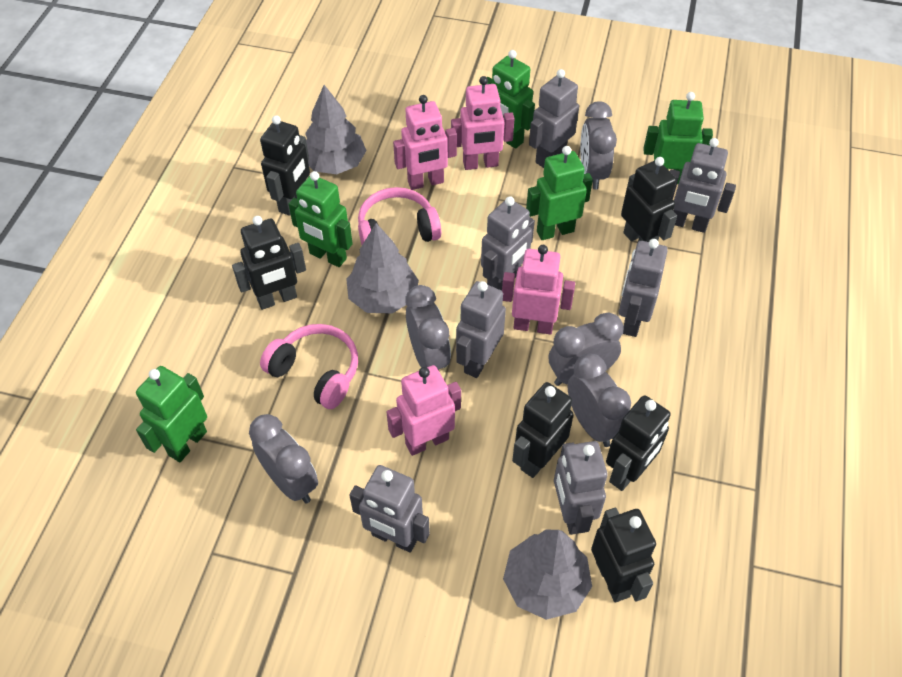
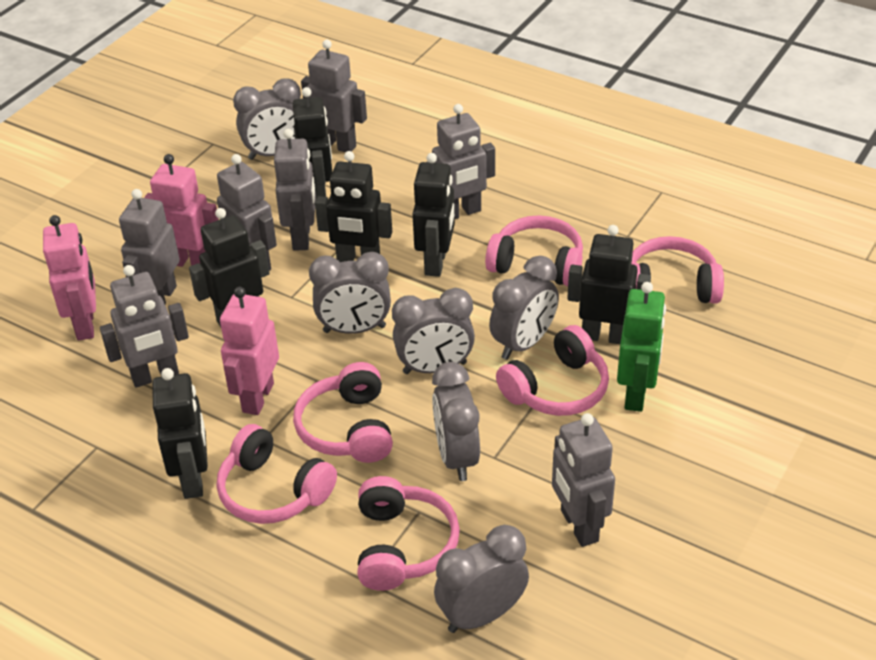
green robot: 5 -> 1
grey clock: 5 -> 6
grey tree: 3 -> 0
pink headphones: 2 -> 6
pink robot: 4 -> 3

